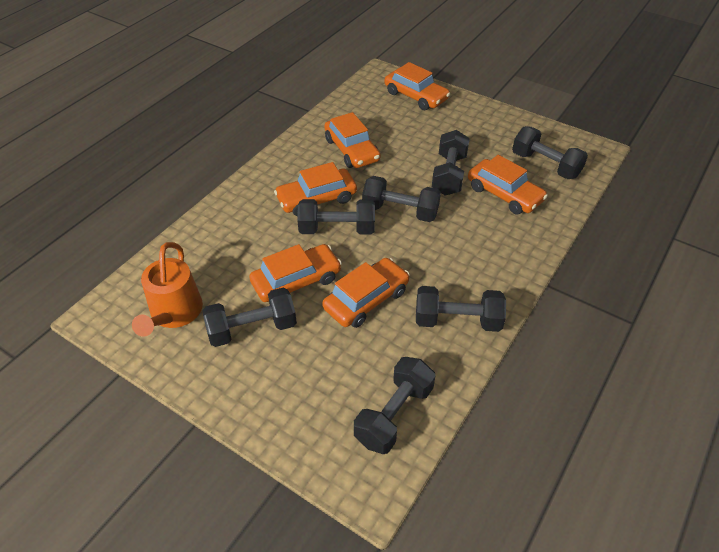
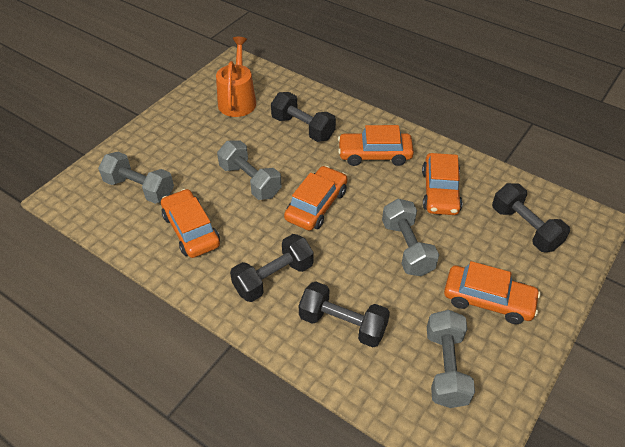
black dumbbell: 7 -> 4
grey dumbbell: 0 -> 4
orange car: 6 -> 5

